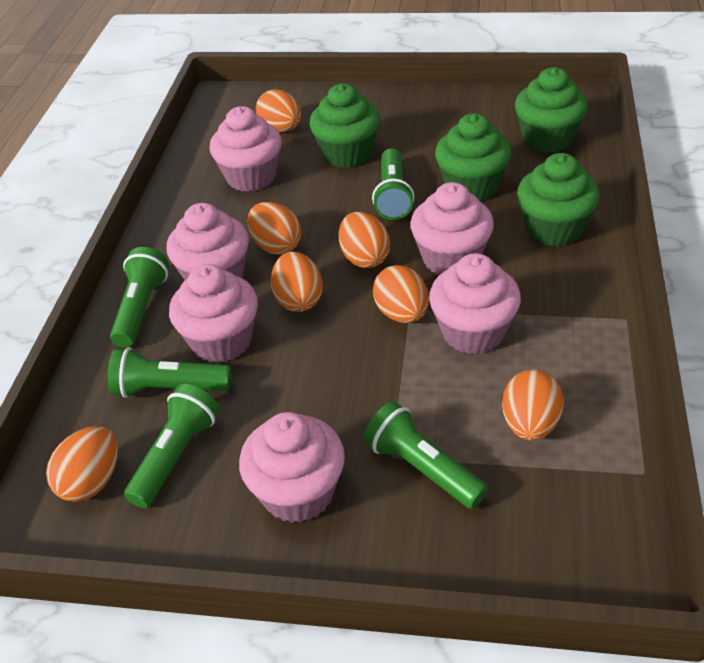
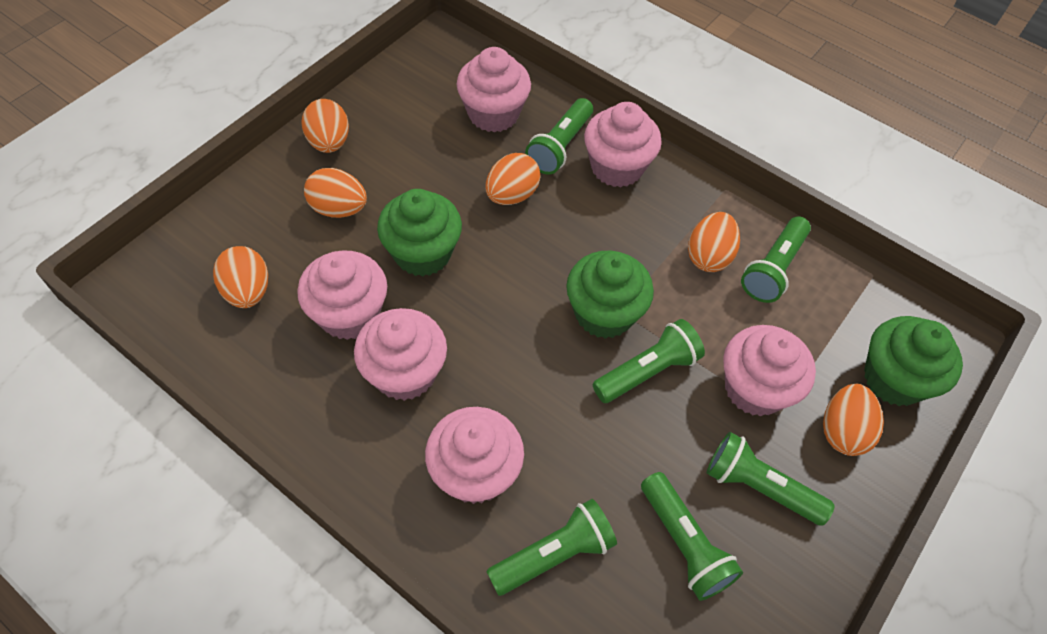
green cupcake: 4 -> 3
green flashlight: 5 -> 6
orange egg: 7 -> 6

